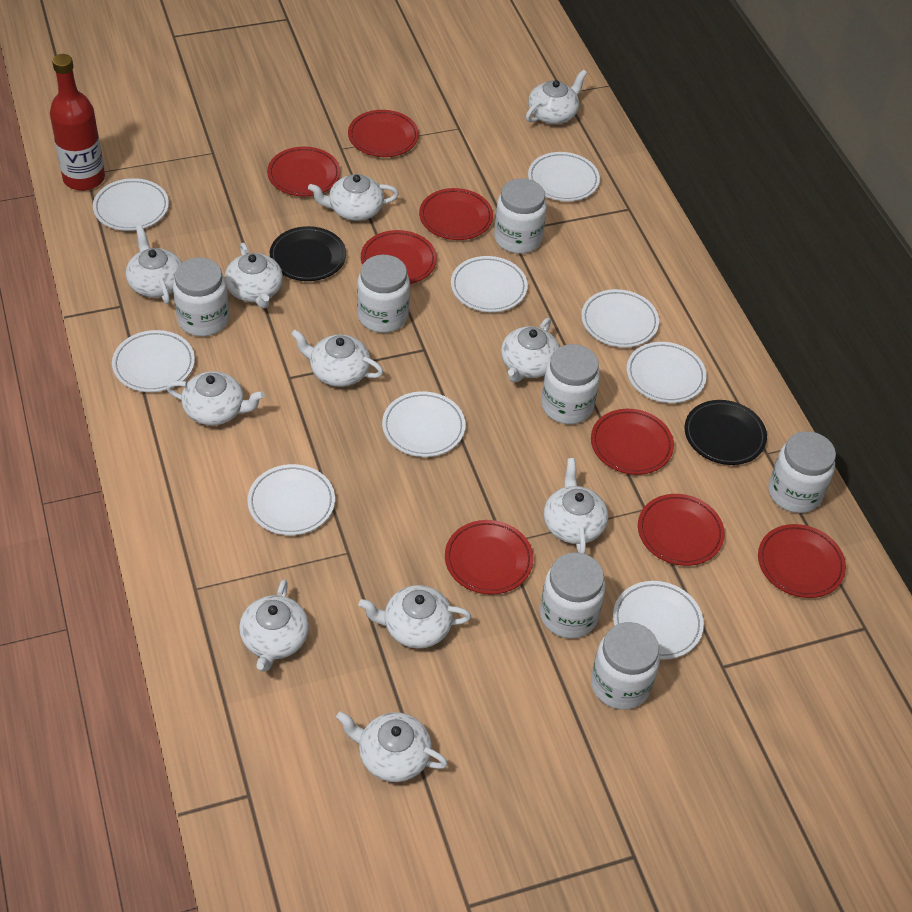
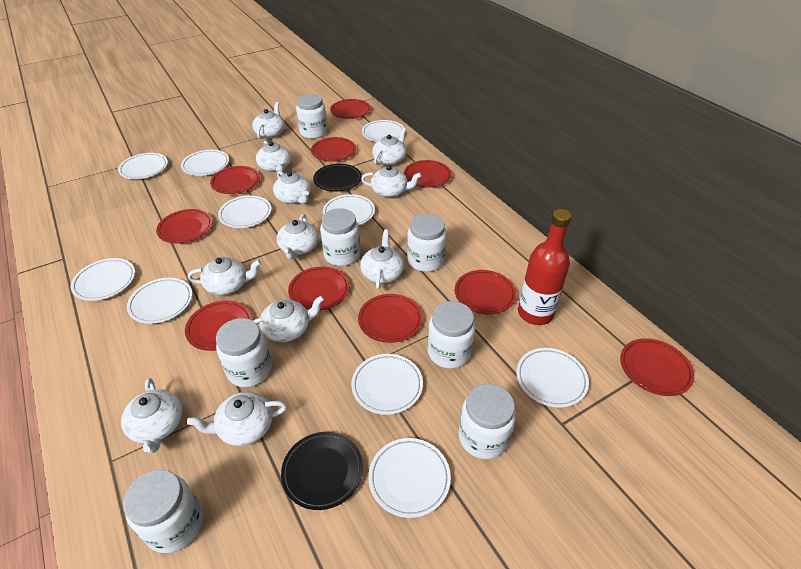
red plate: 8 -> 10
white plate: 9 -> 10

